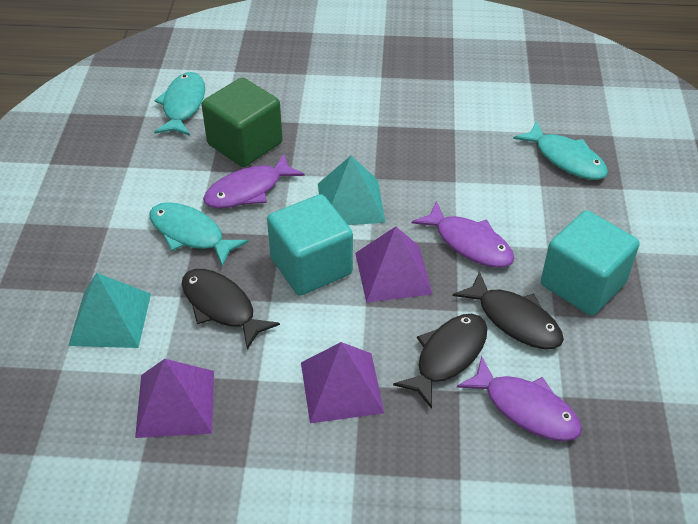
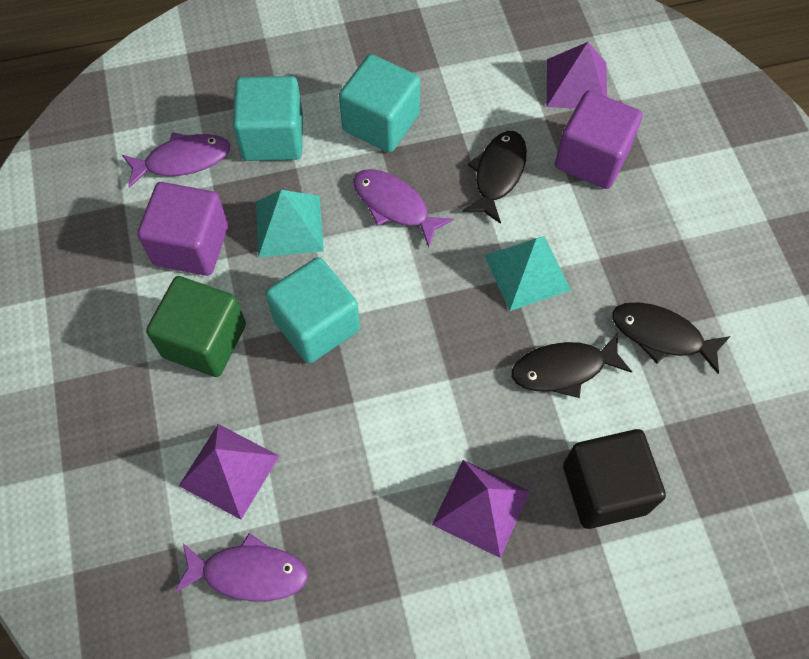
black cube: 0 -> 1
purple cube: 0 -> 2
turquoise cube: 2 -> 3
turquoise fish: 3 -> 0

